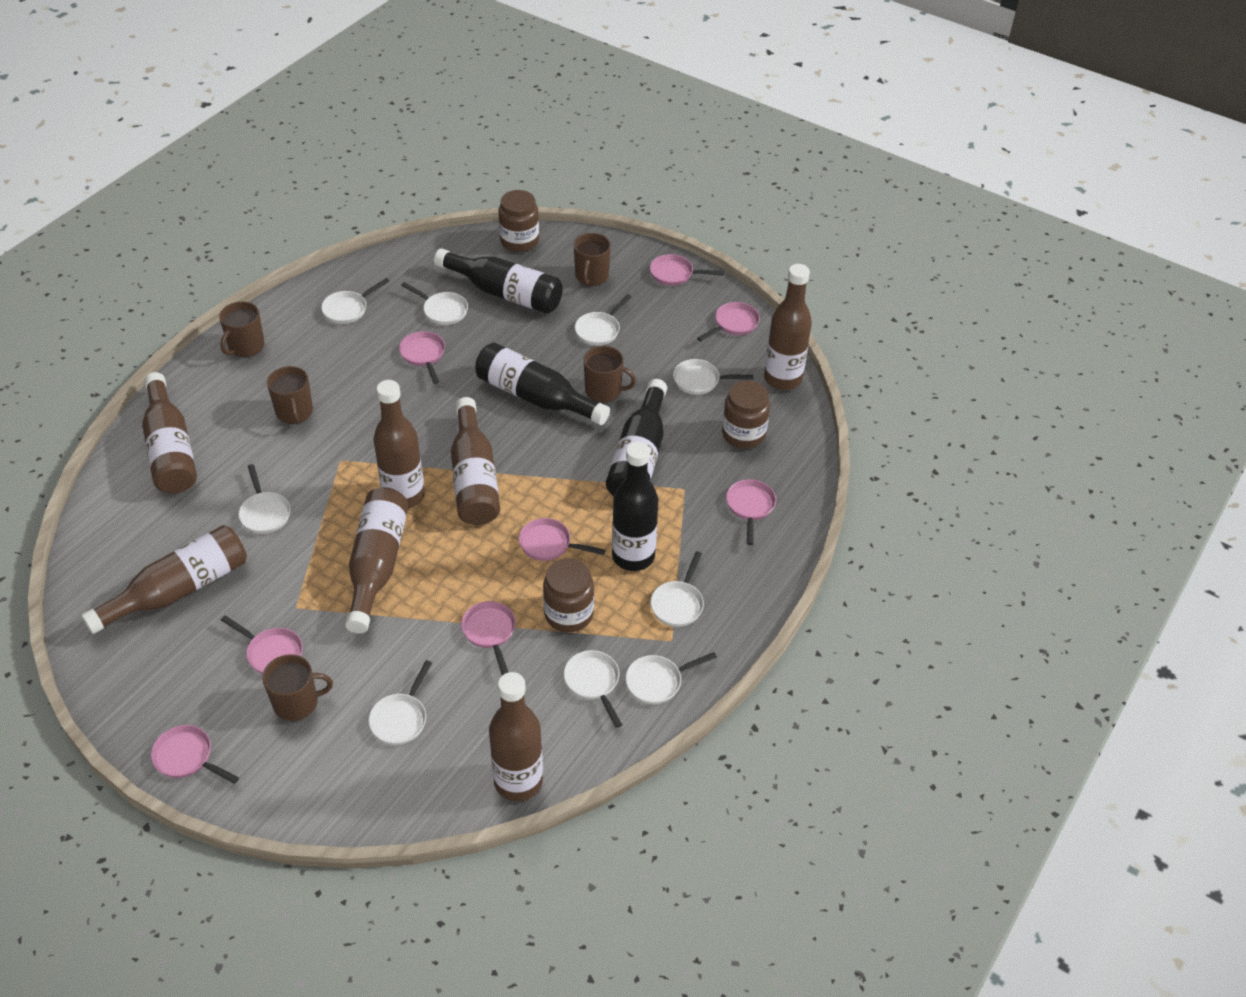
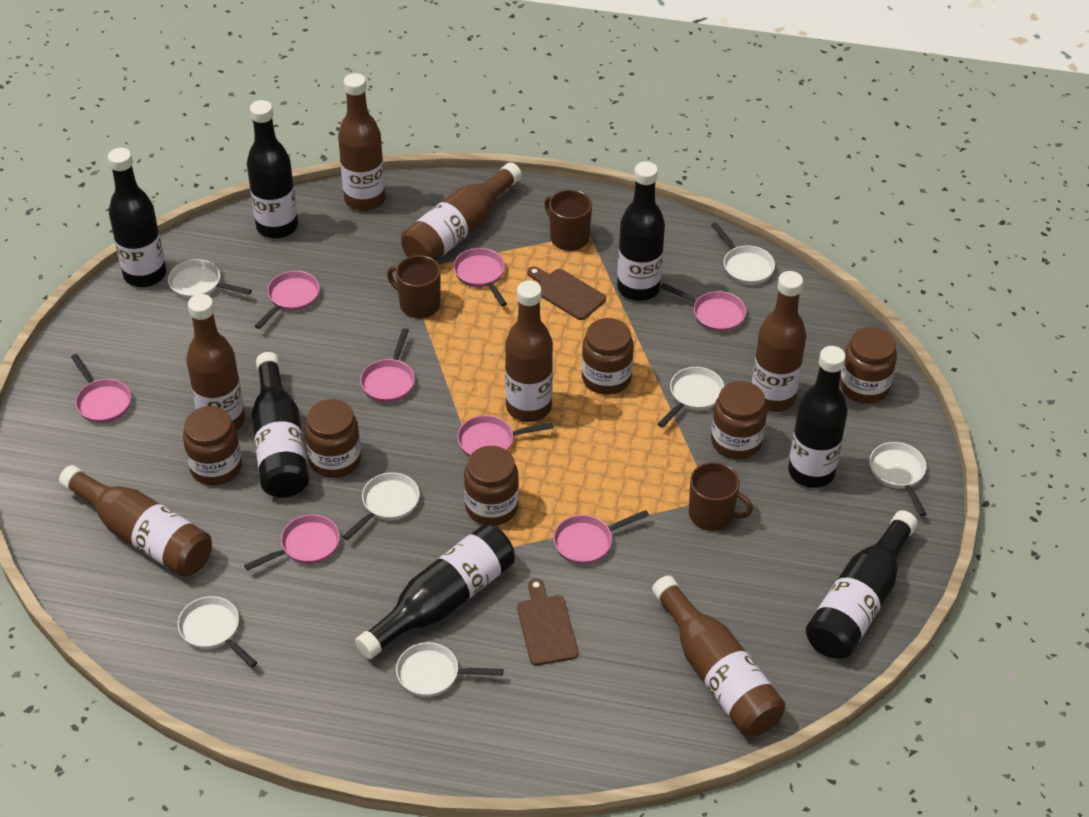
black bottle: 4 -> 7
brown cutting board: 0 -> 2
brown jar: 3 -> 6
brown mug: 5 -> 3
white pan: 9 -> 7

